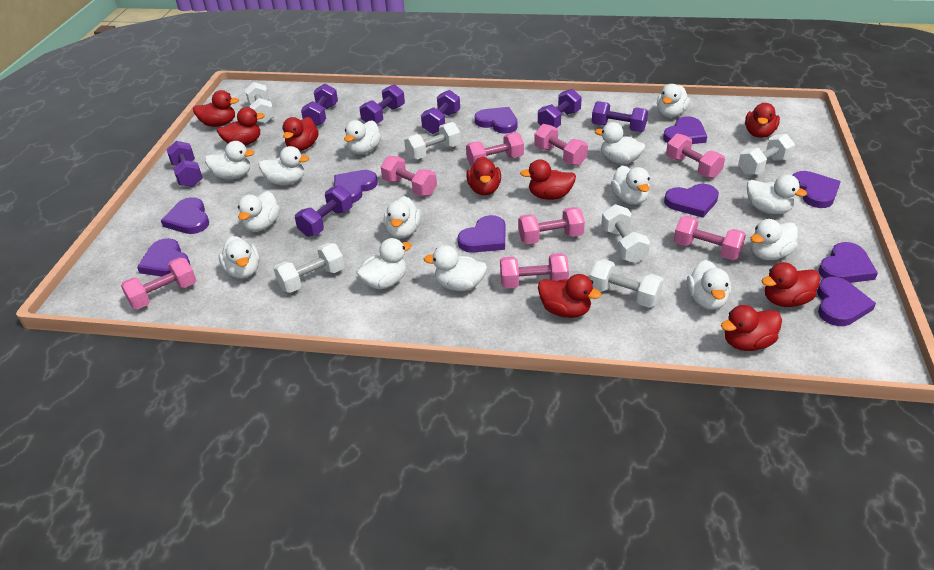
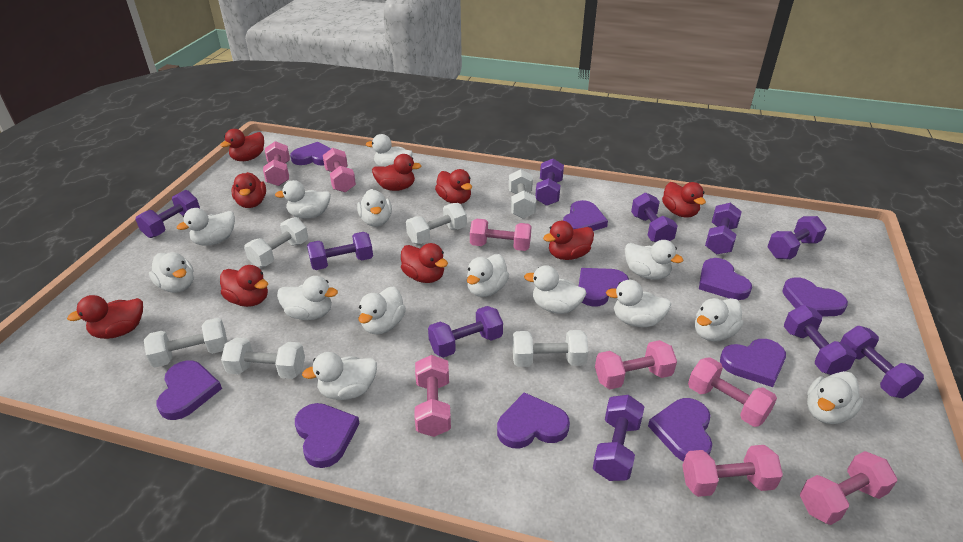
purple dumbbell: 7 -> 10

